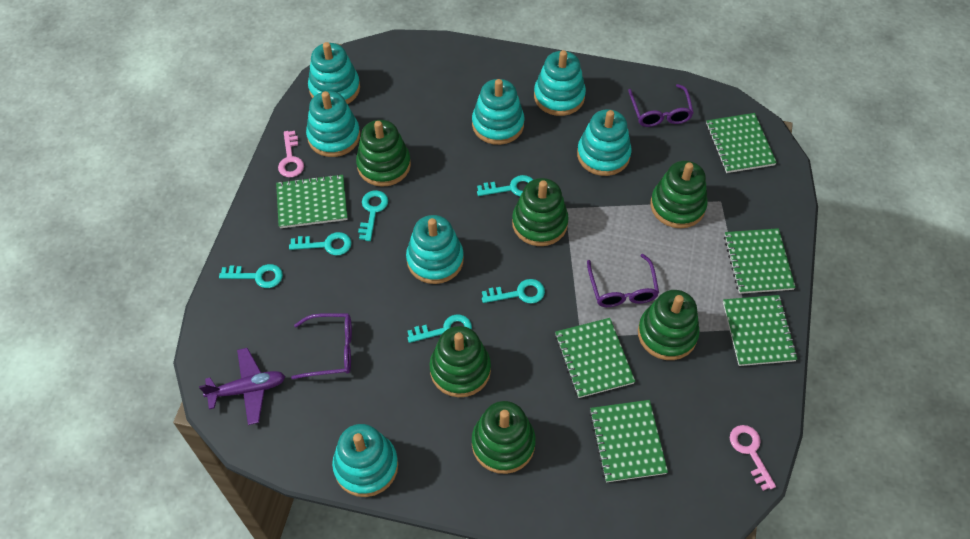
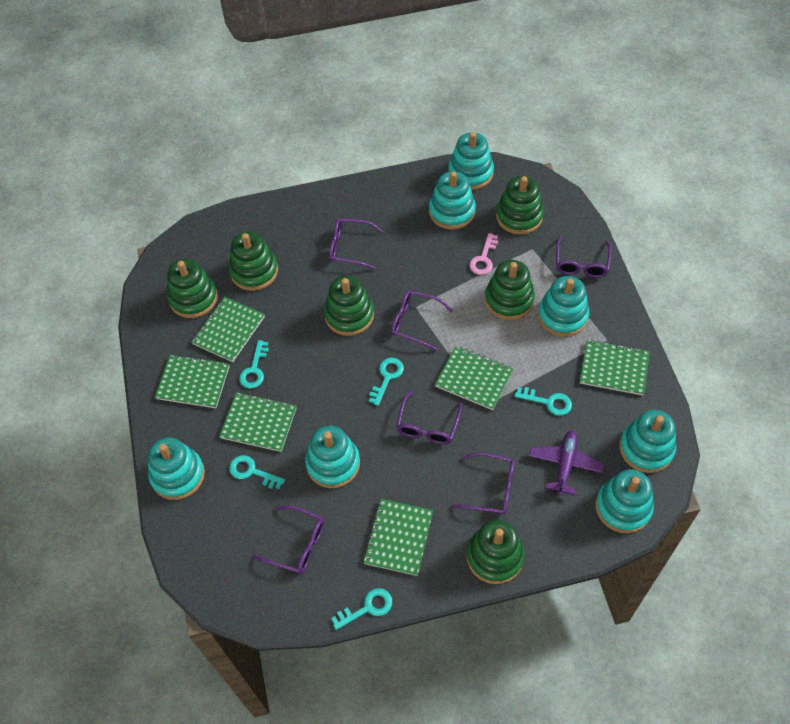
pink key: 2 -> 1
purple glasses: 3 -> 6
turquoise key: 6 -> 5

